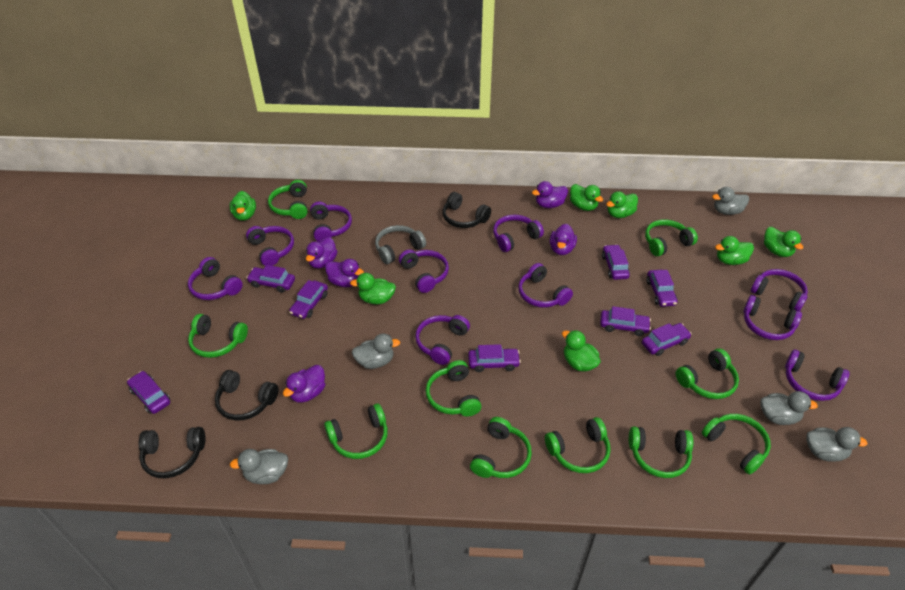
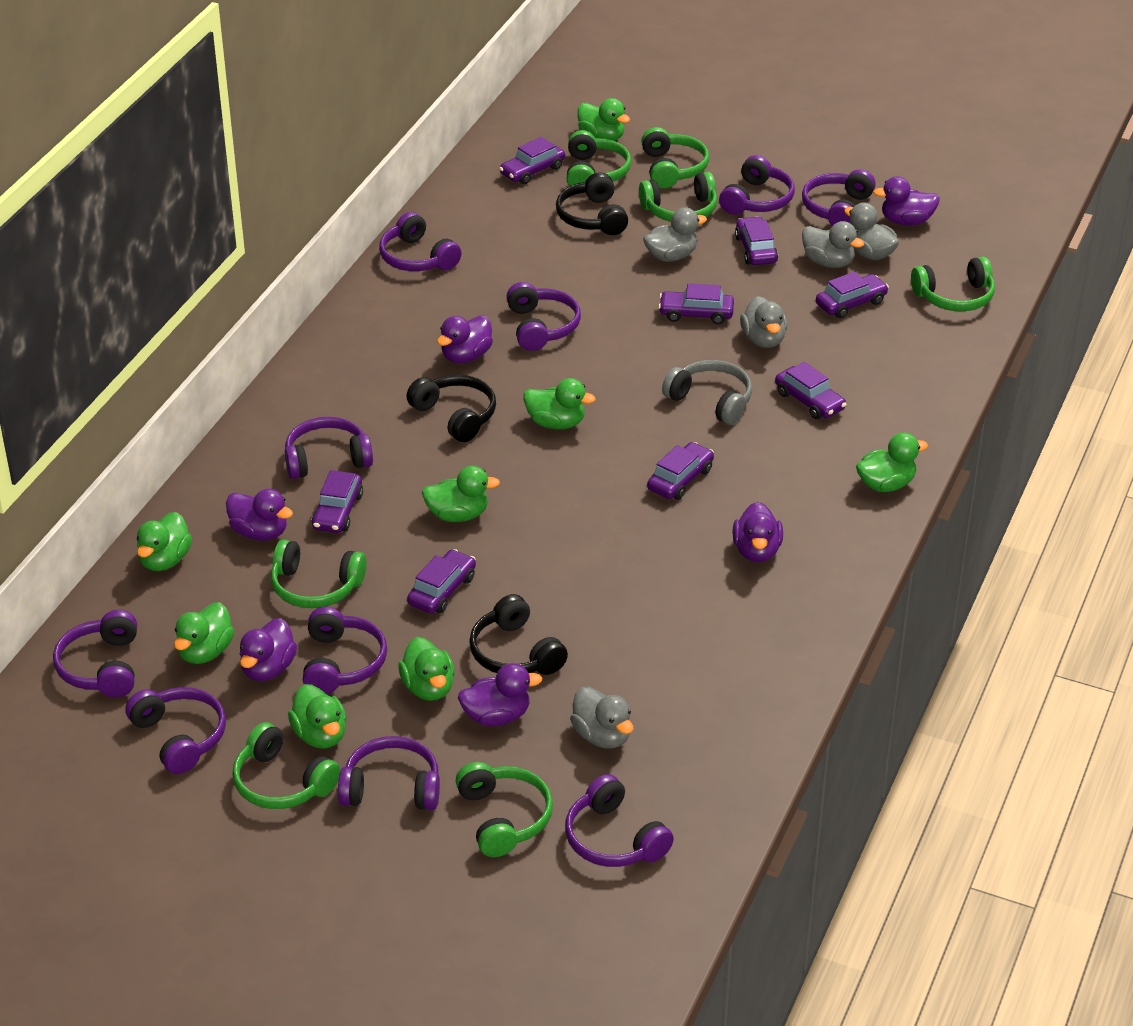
green duck: 7 -> 8
green headphones: 10 -> 7
purple duck: 5 -> 6

